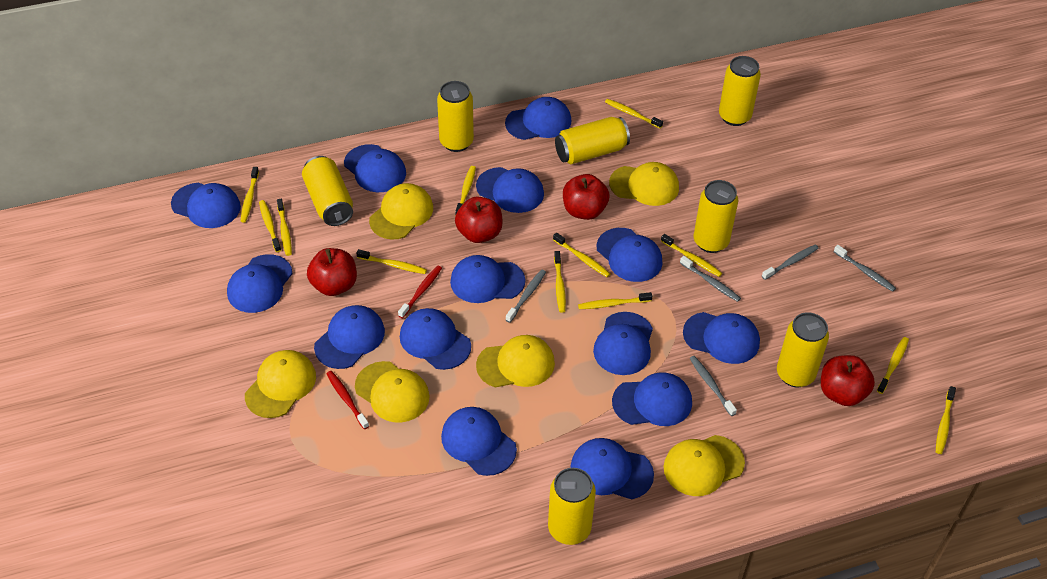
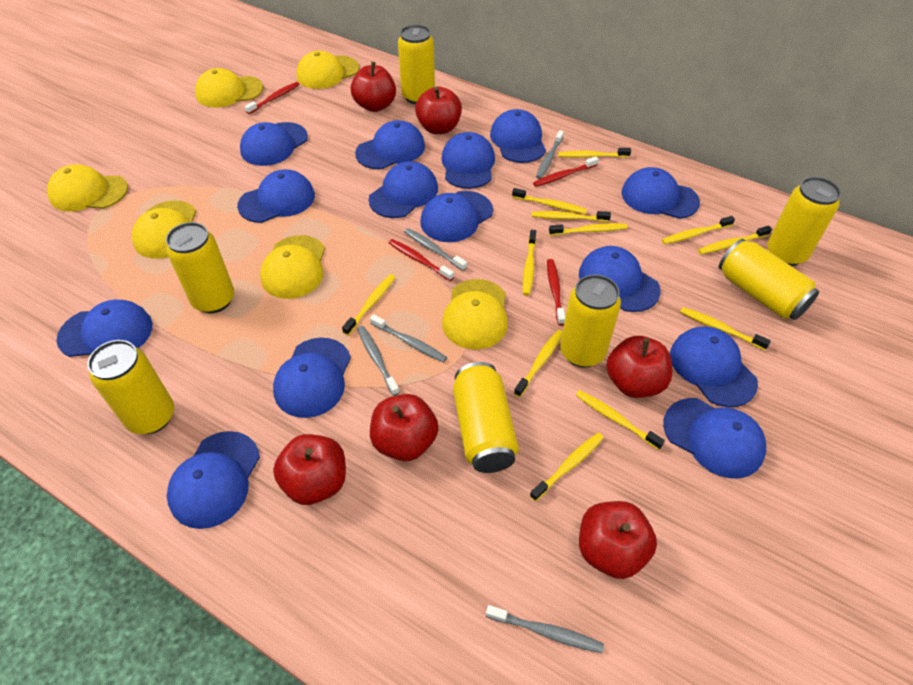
red apple: 4 -> 6
red toothbrush: 2 -> 4

